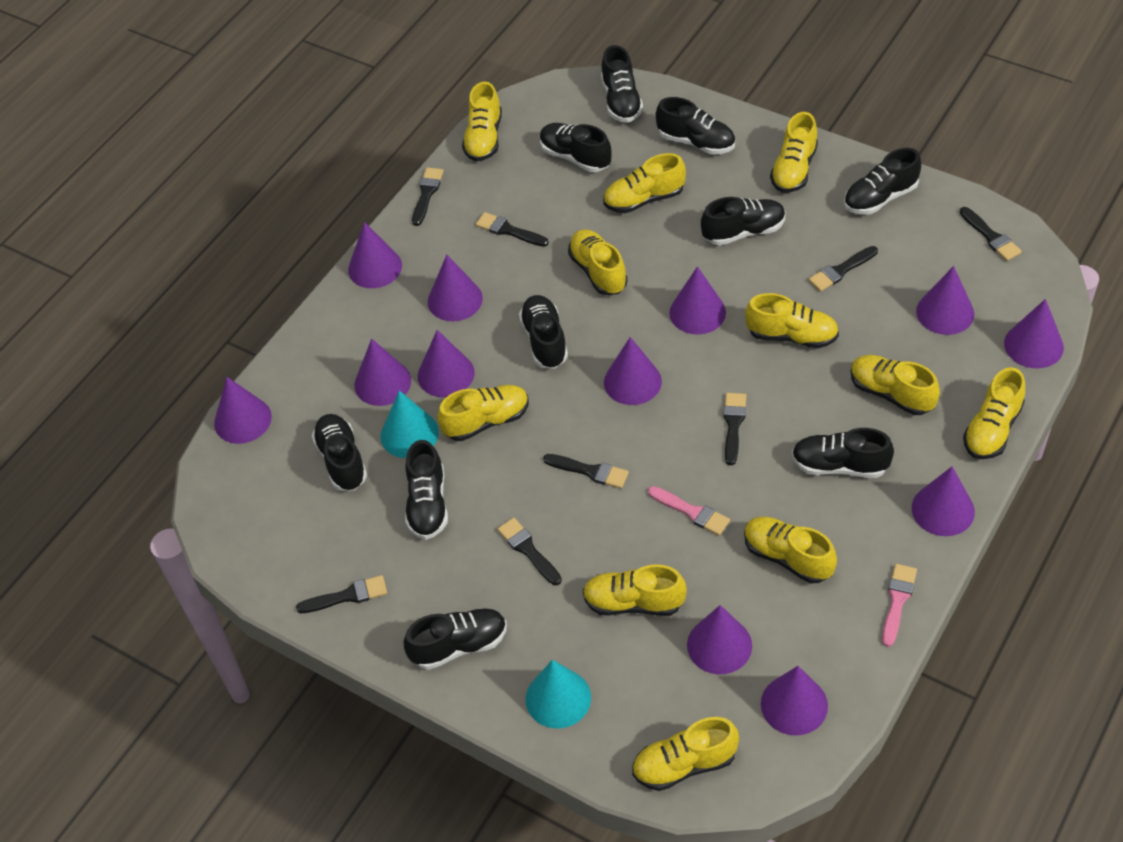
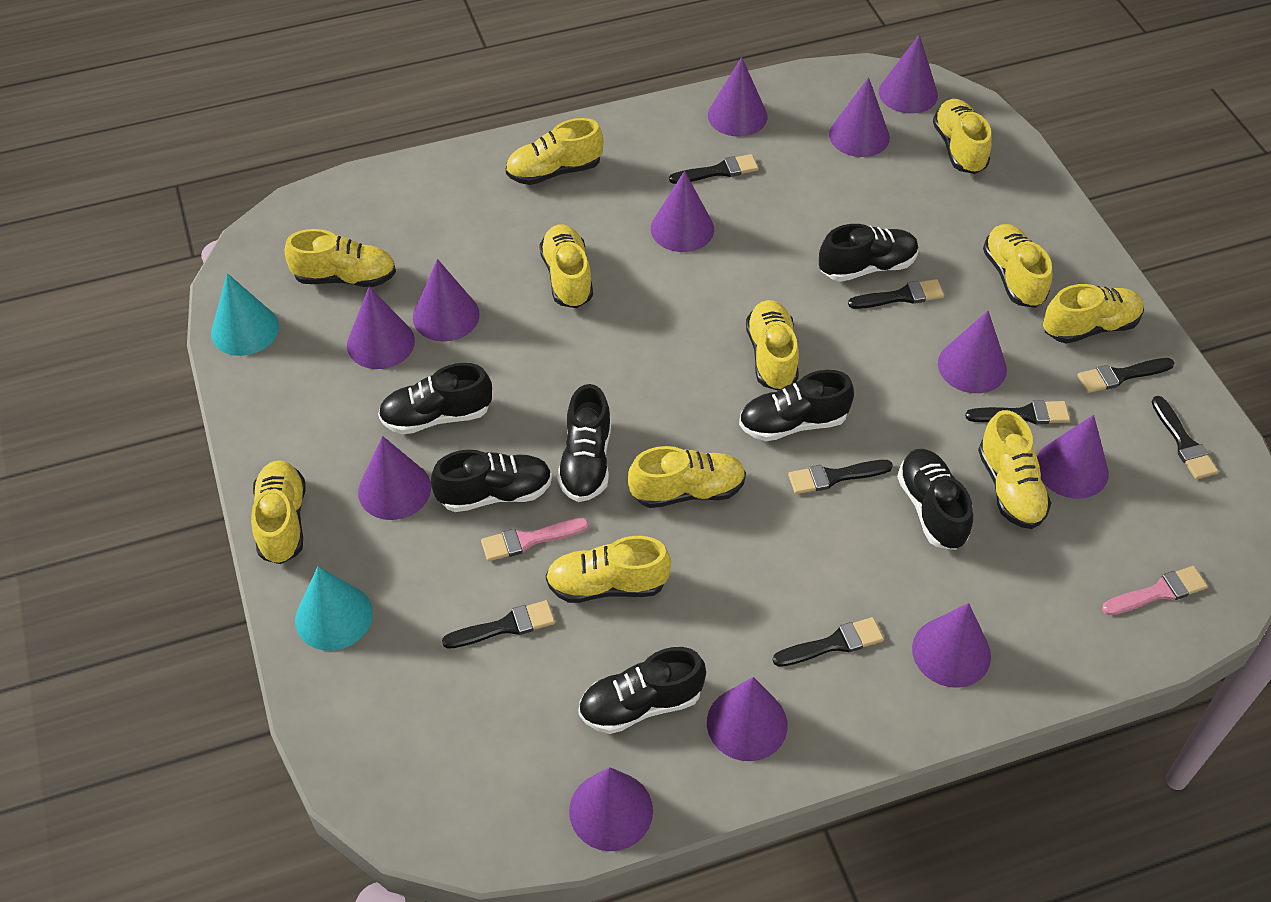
black shoe: 10 -> 7

